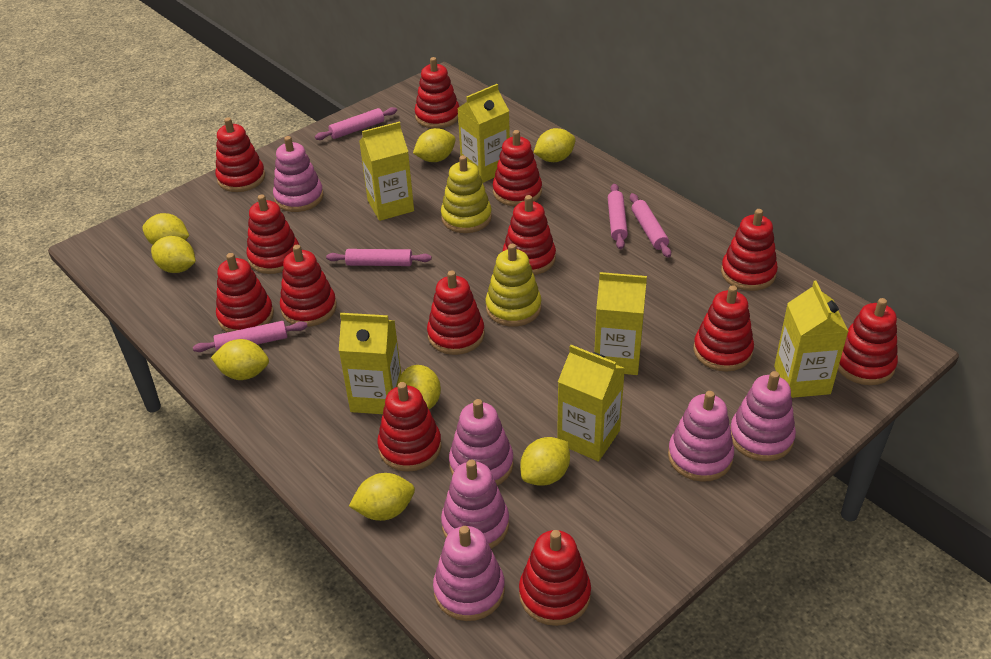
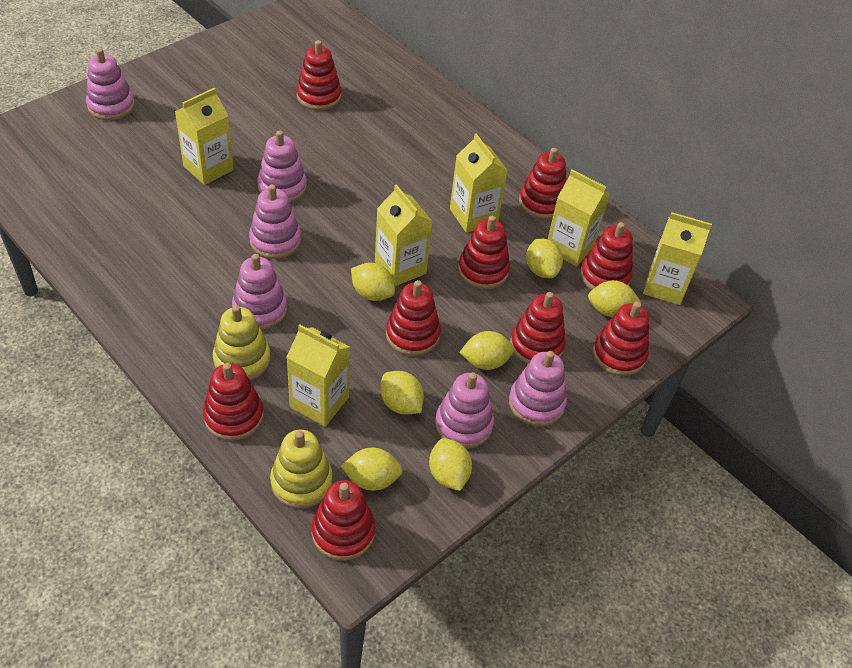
pink rolling pin: 5 -> 0
red stacking toy: 13 -> 9
yellow lemon: 8 -> 7

